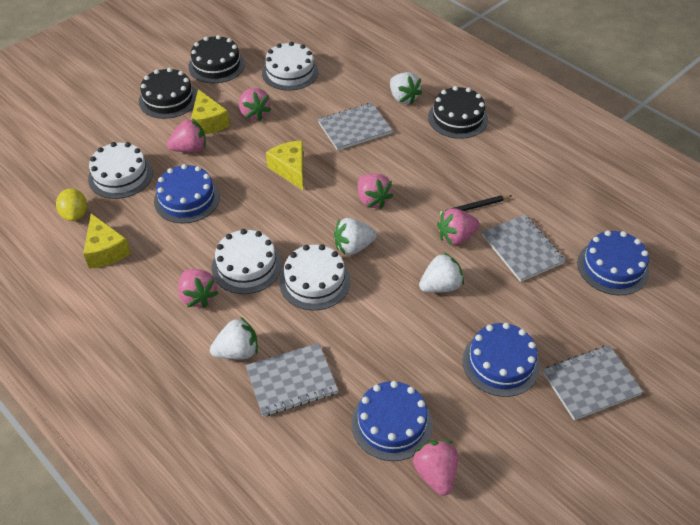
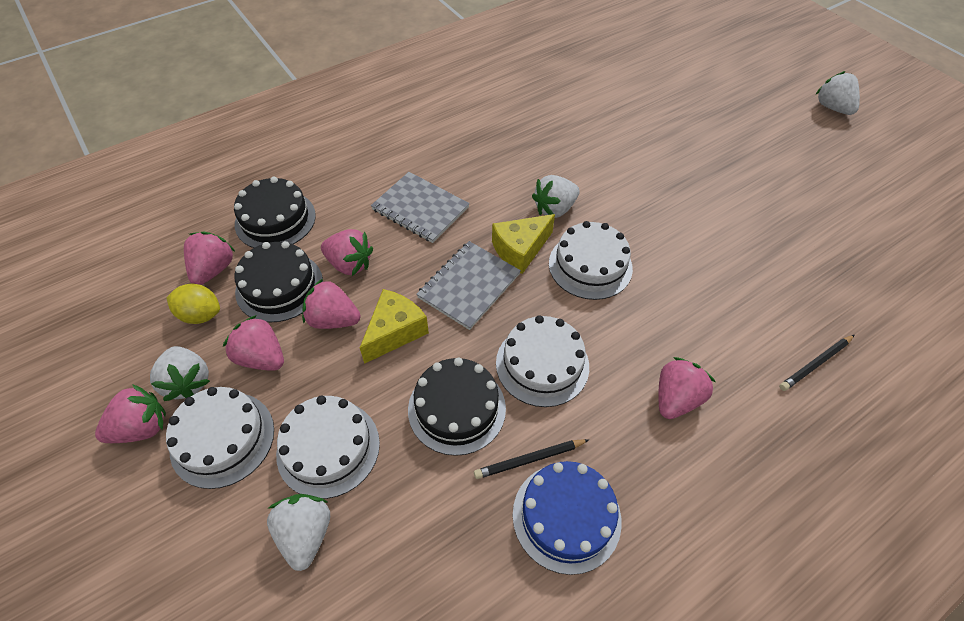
black pencil: 1 -> 2
blue cake: 4 -> 1
grey notebook: 4 -> 2
yellow cheese: 3 -> 2

